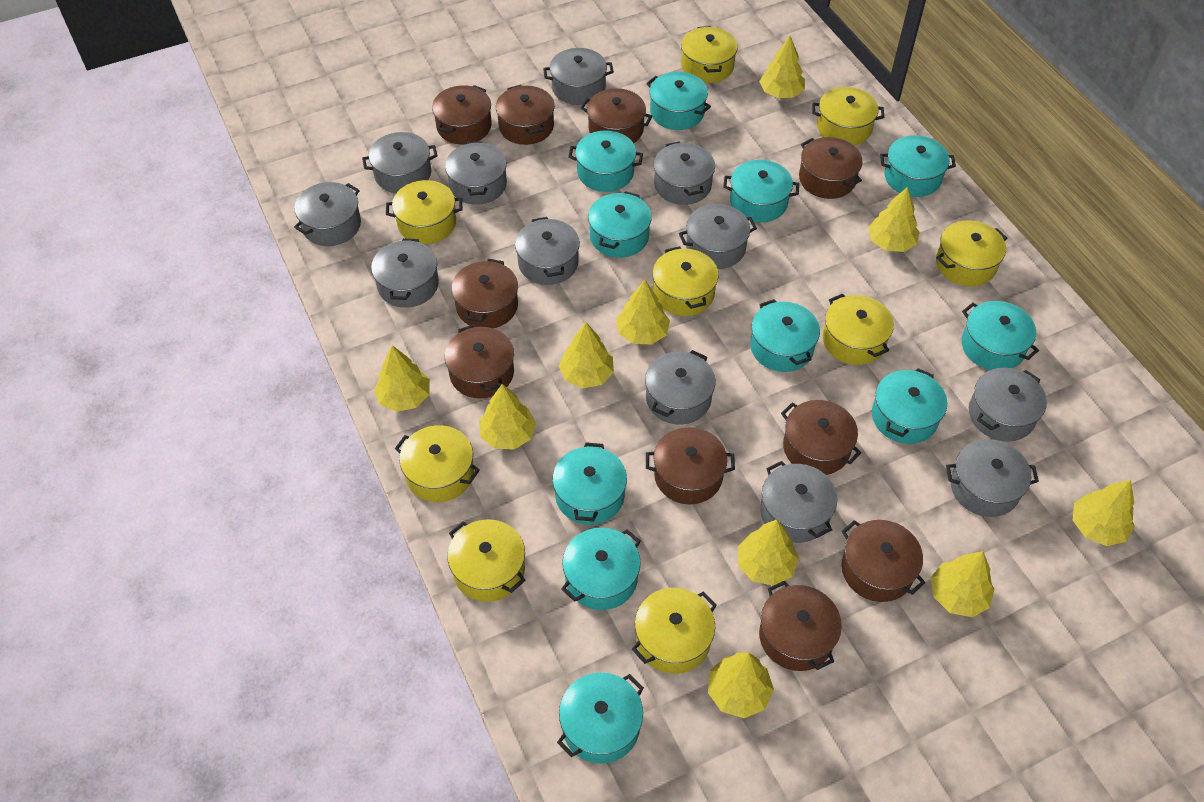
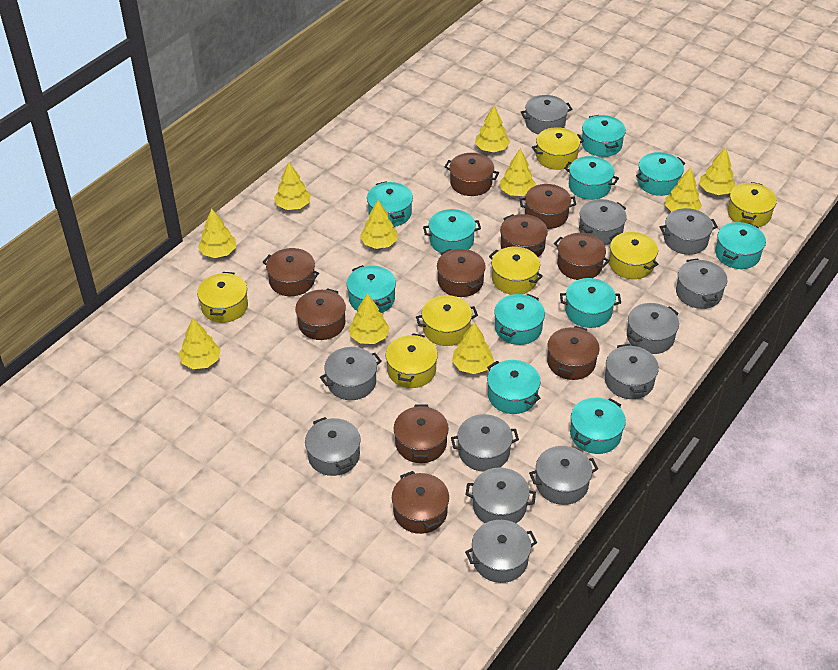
yellow pot: 9 -> 7

